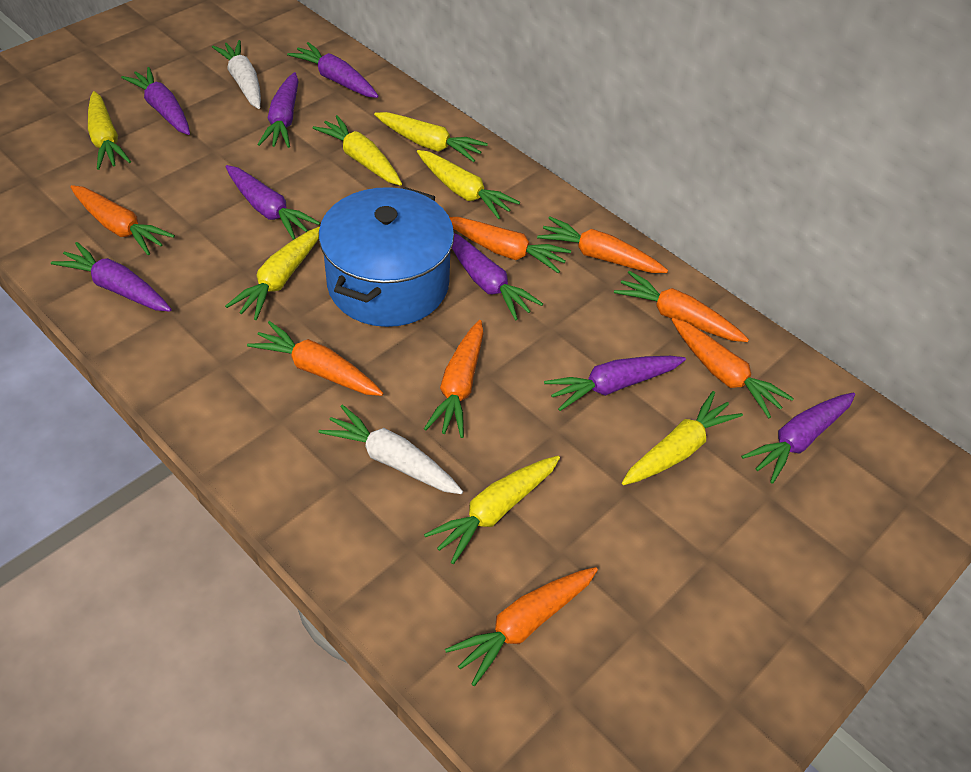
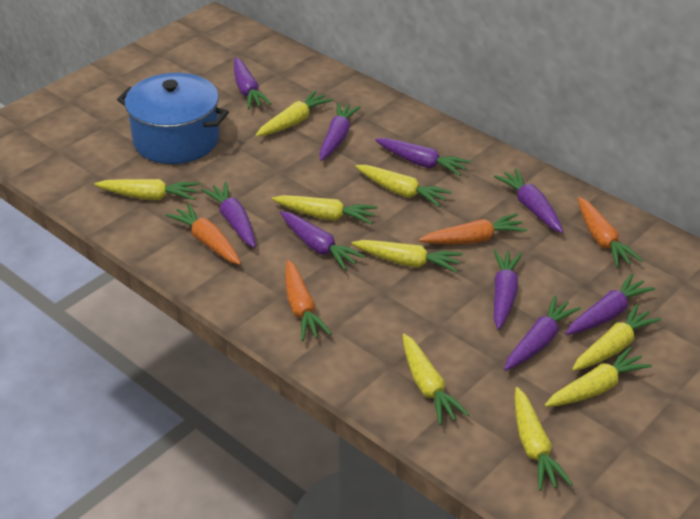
orange carrot: 8 -> 4
purple carrot: 8 -> 9
white carrot: 2 -> 0
yellow carrot: 7 -> 9

